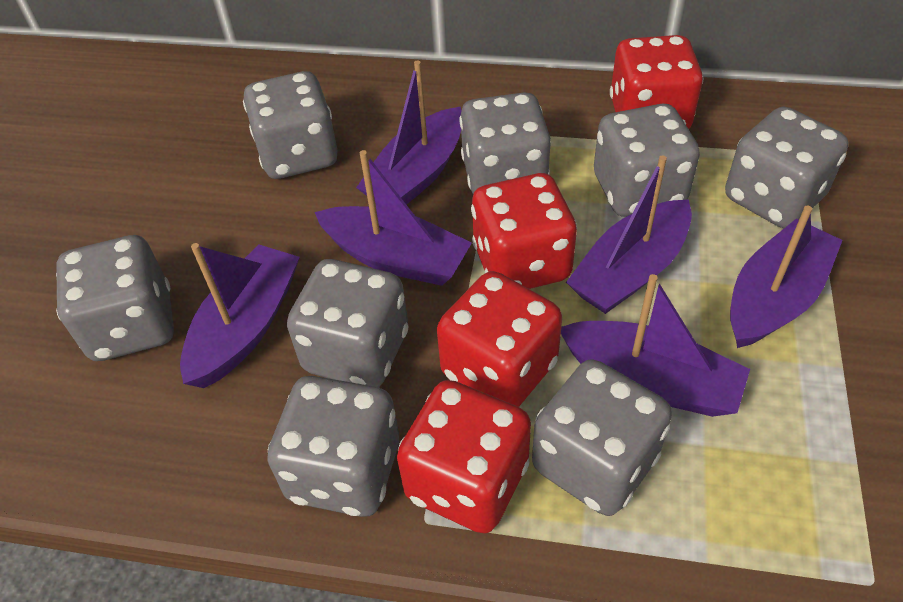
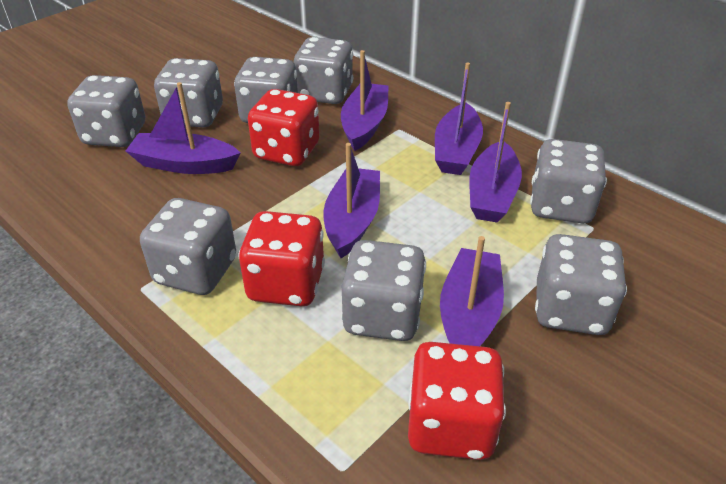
red dice: 4 -> 3

